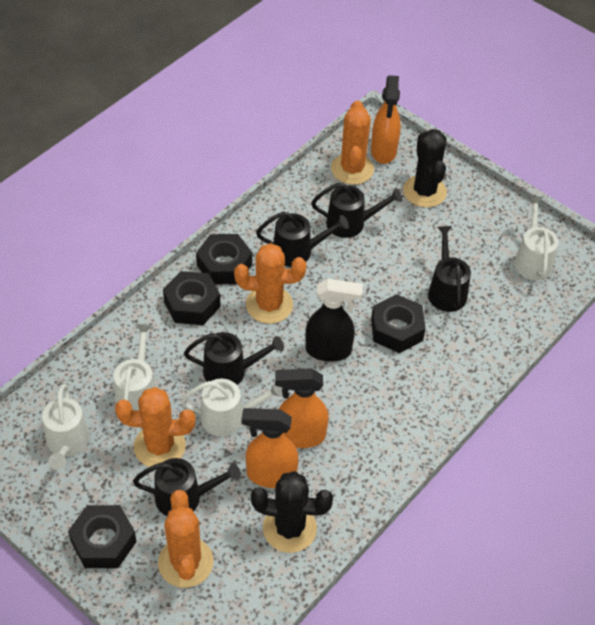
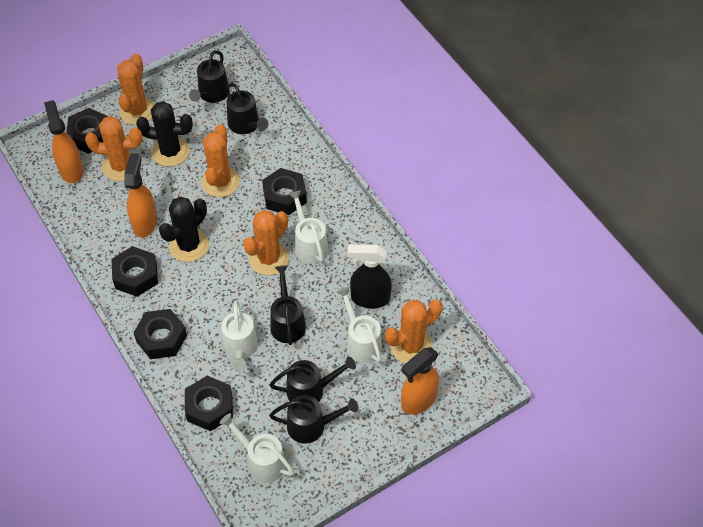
black nut: 4 -> 5
orange cactus: 4 -> 5

